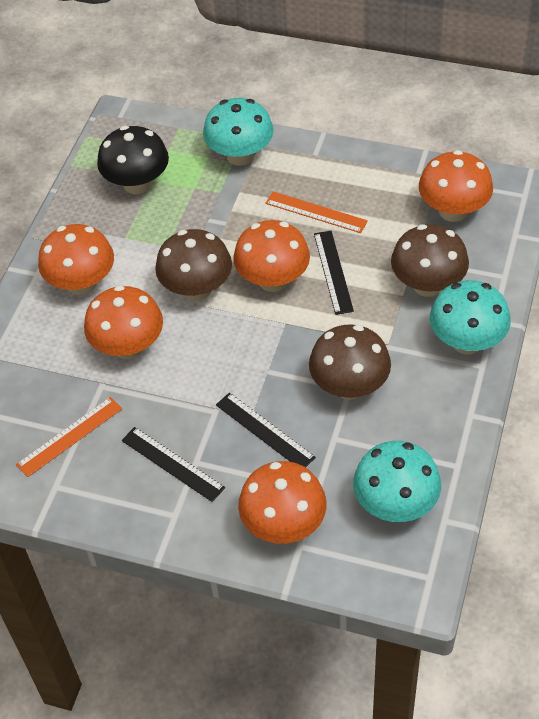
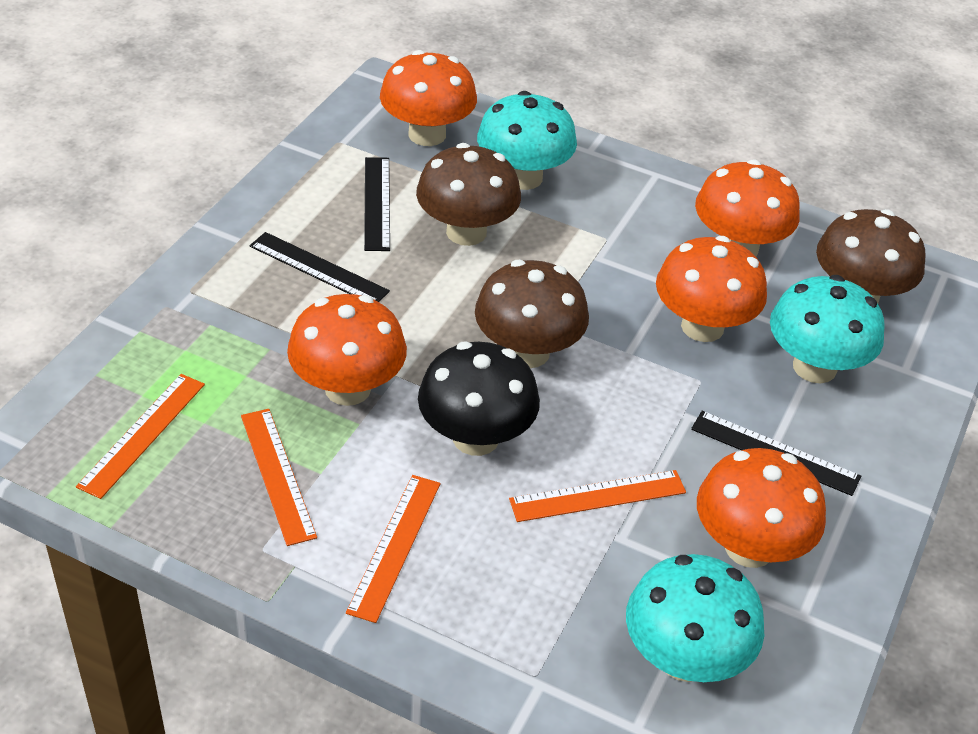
orange ruler: 2 -> 4

